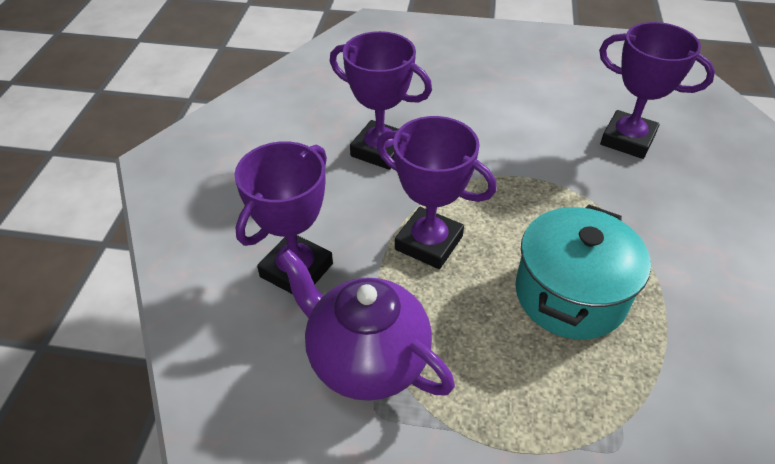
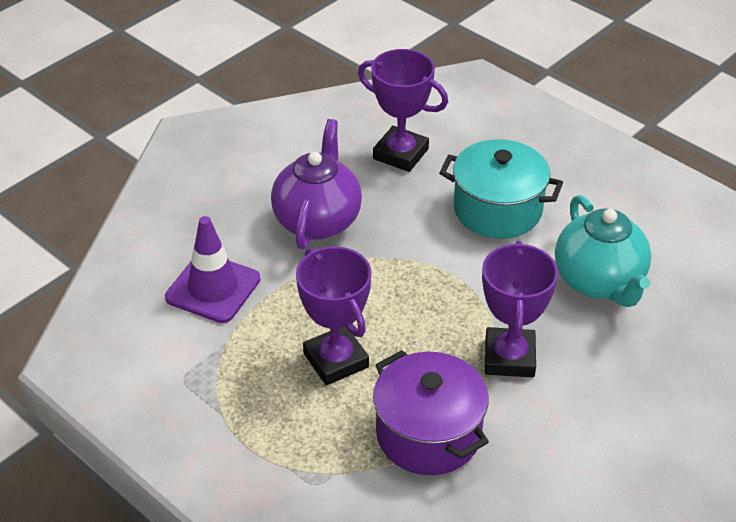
purple pot: 0 -> 1
purple traffic cone: 0 -> 1
purple trophy: 4 -> 3
turquoise teapot: 0 -> 1

